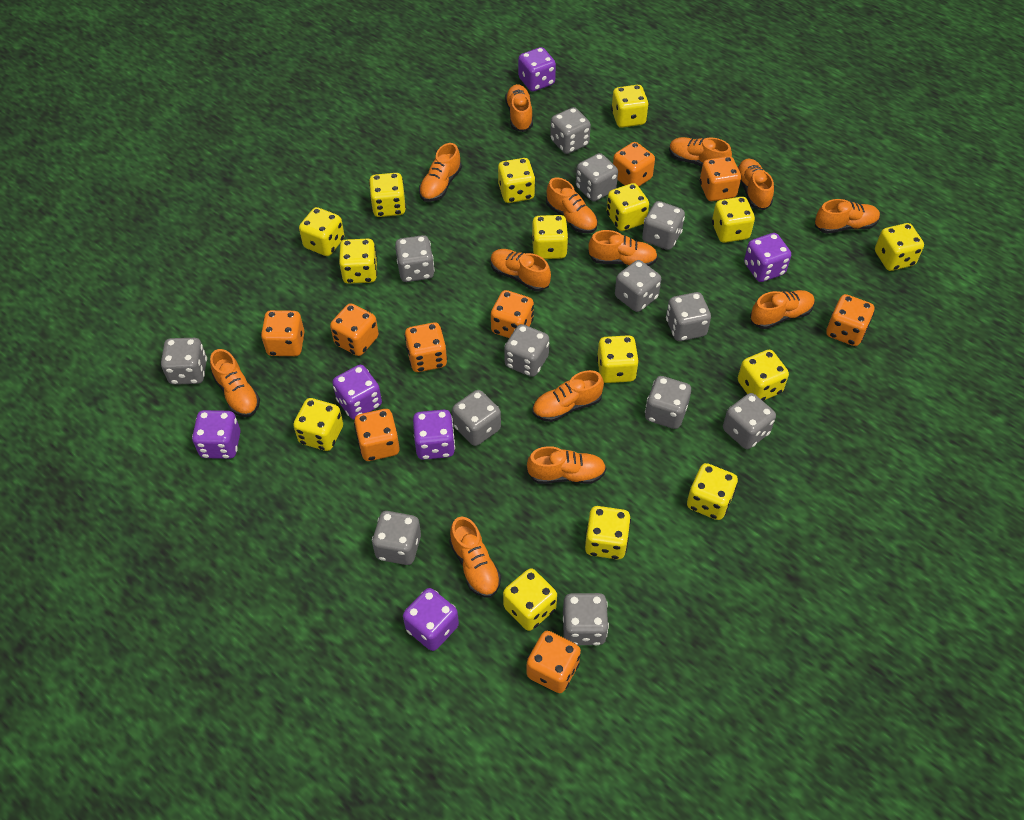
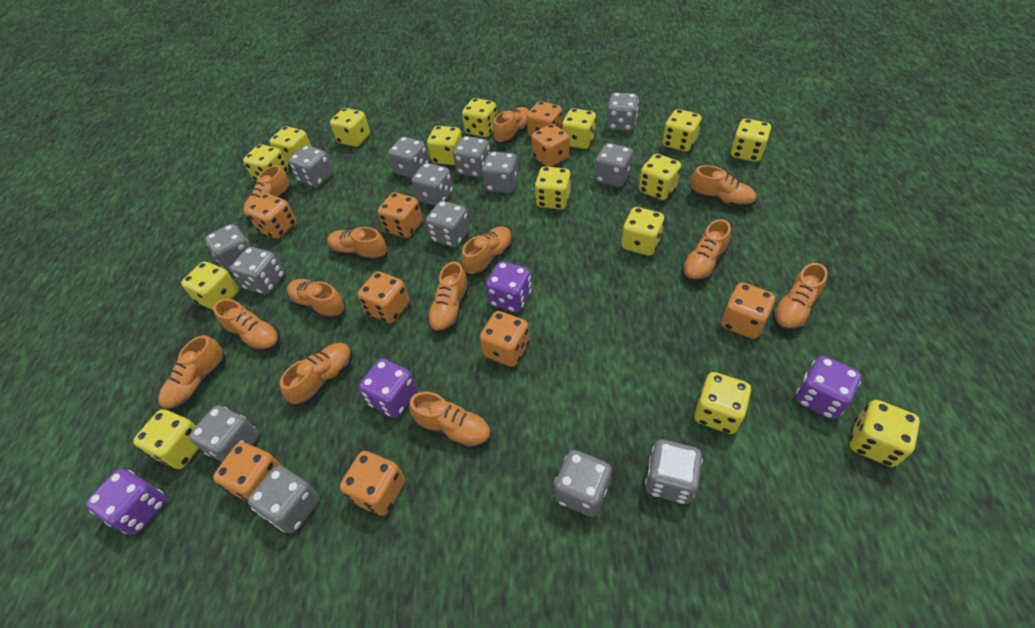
grey dice: 13 -> 14
purple dice: 6 -> 4

